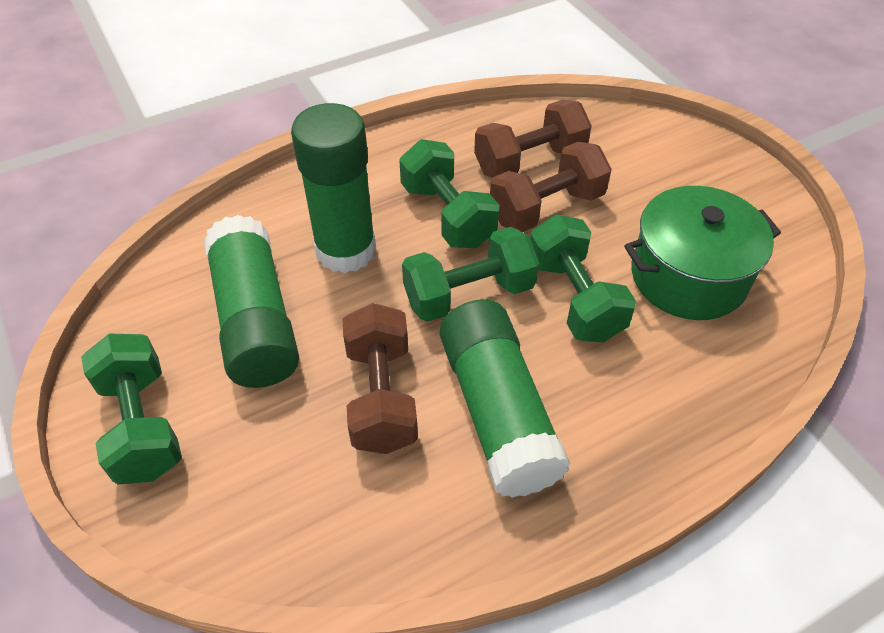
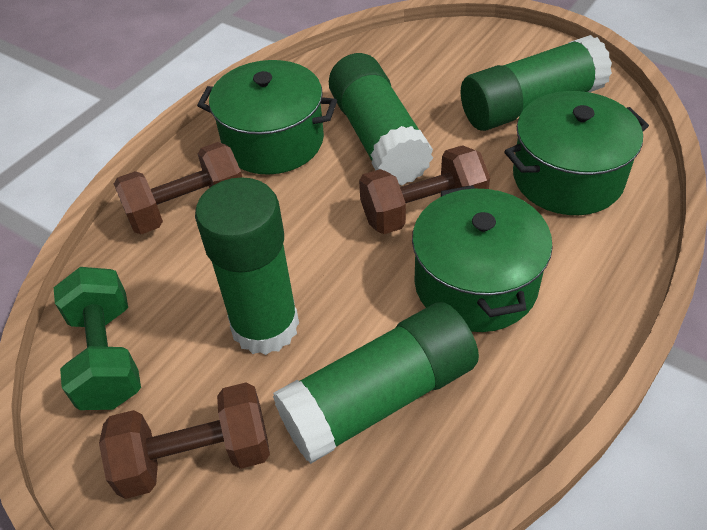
green dumbbell: 4 -> 1
green glue stick: 3 -> 4
green pot: 1 -> 3

